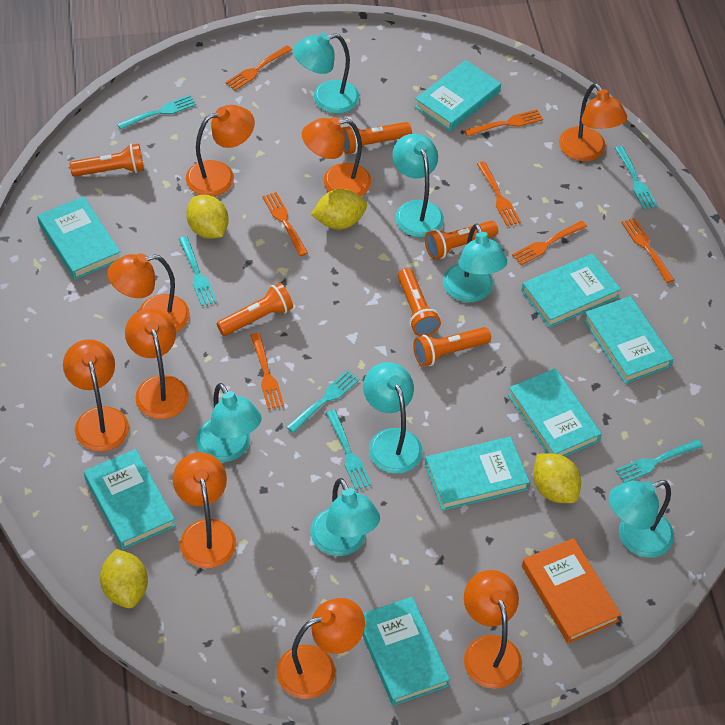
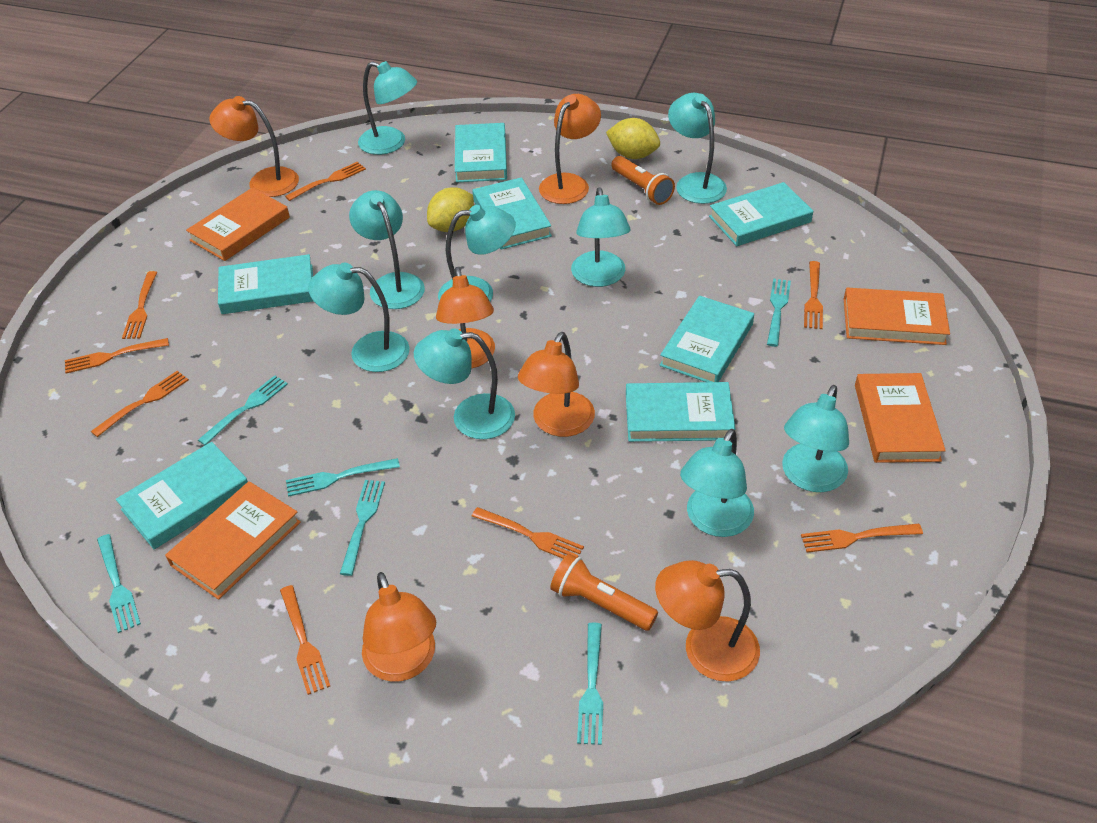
orange book: 1 -> 4
orange flashlight: 6 -> 2
orange fork: 7 -> 8
orange lamp: 9 -> 6
turquoise book: 8 -> 7
turquoise lamp: 7 -> 9
yellow lemon: 4 -> 2

